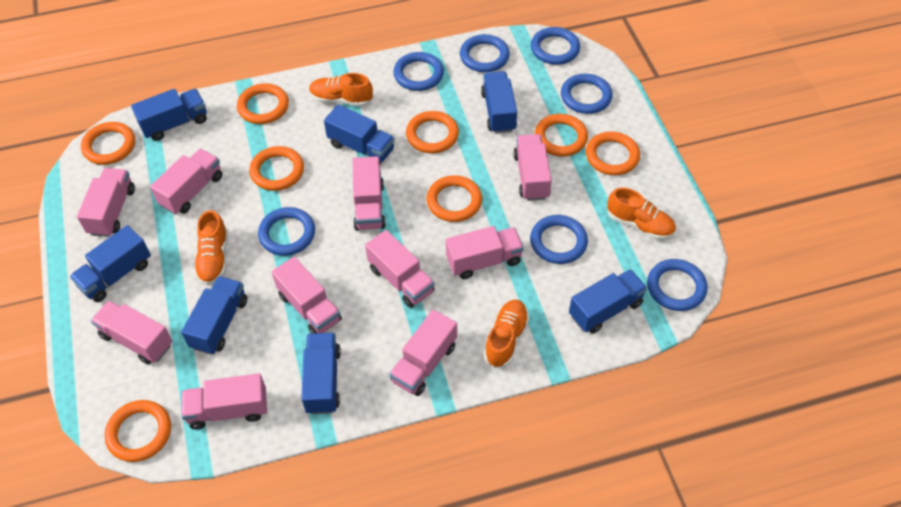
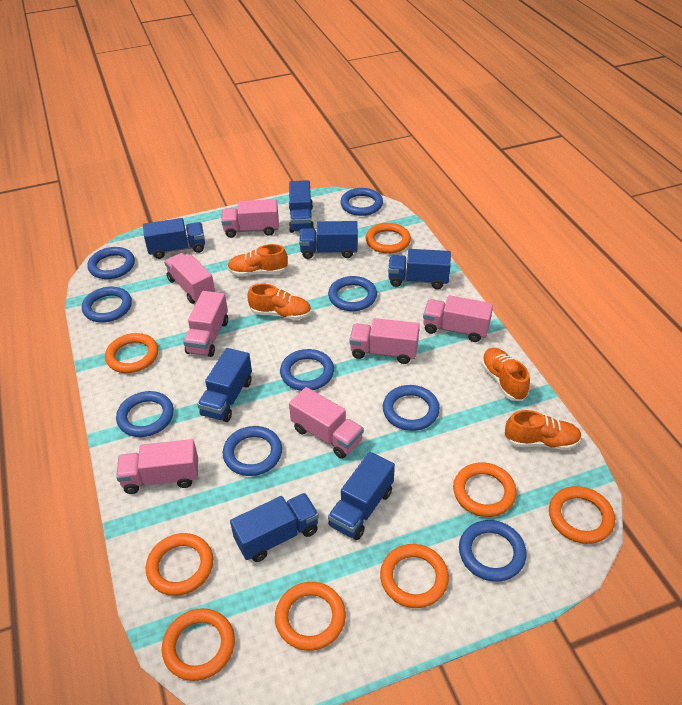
blue ring: 7 -> 9
pink truck: 10 -> 7

